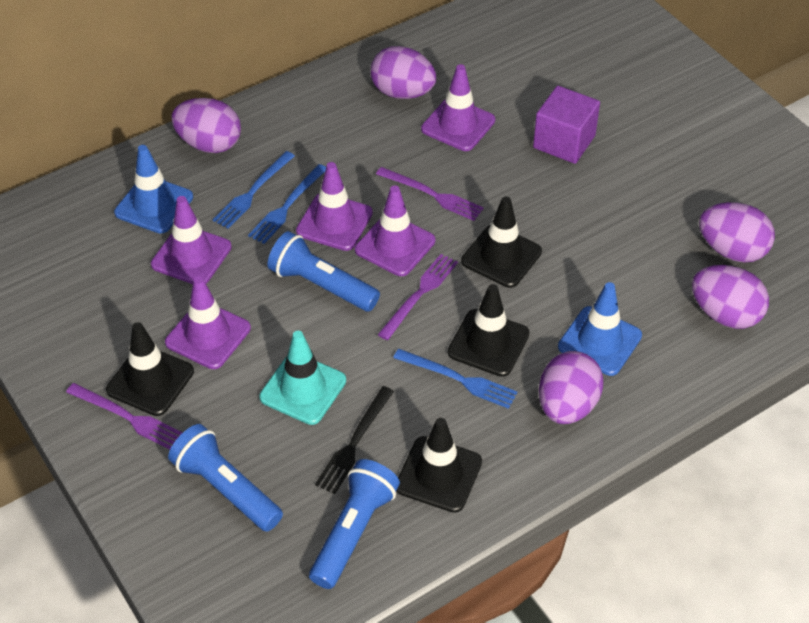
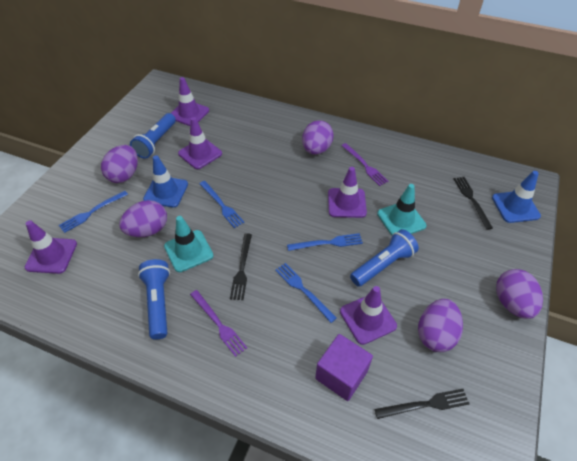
black fork: 1 -> 3
black traffic cone: 4 -> 0
blue fork: 3 -> 4
purple fork: 3 -> 2
turquoise traffic cone: 1 -> 2

